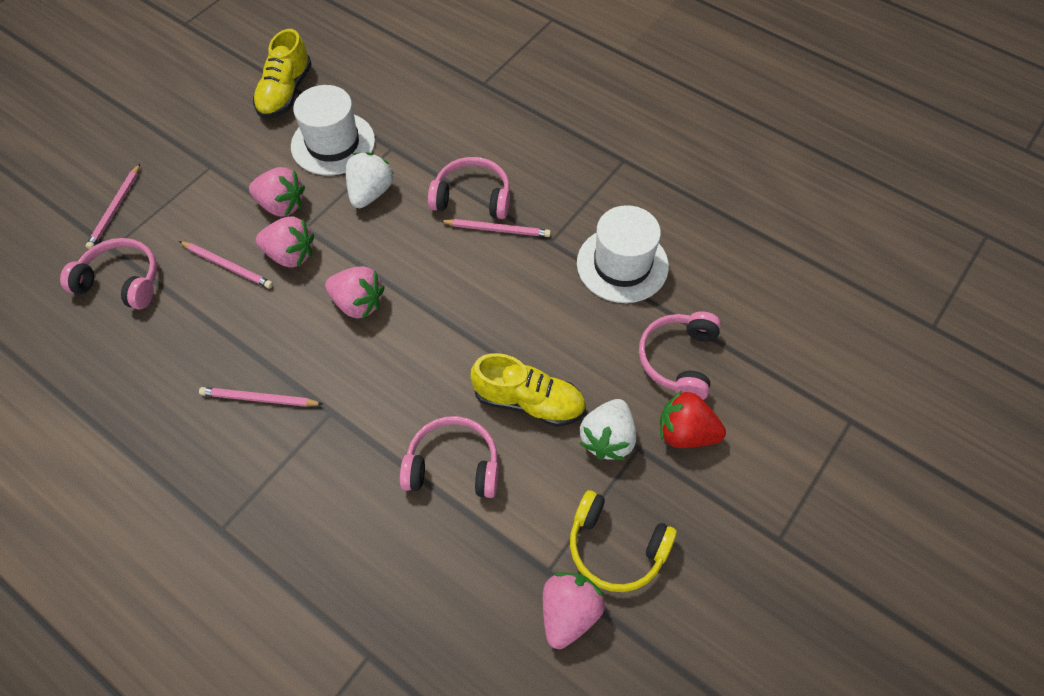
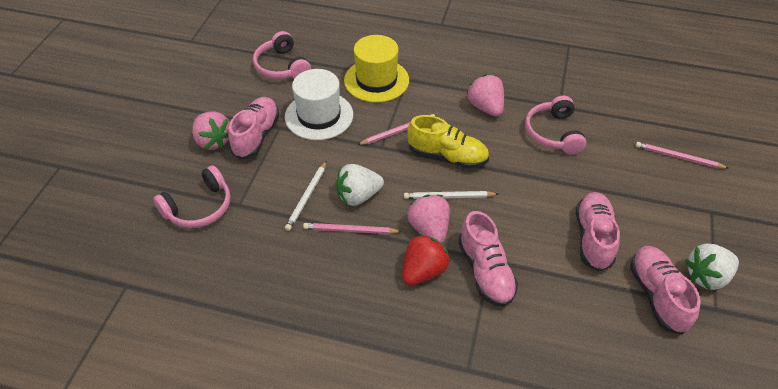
pink headphones: 4 -> 3
pink pencil: 4 -> 3
pink shoe: 0 -> 4
pink strawberry: 4 -> 3
white hat: 2 -> 1
white pencil: 0 -> 2
yellow hat: 0 -> 1
yellow headphones: 1 -> 0
yellow shoe: 2 -> 1

